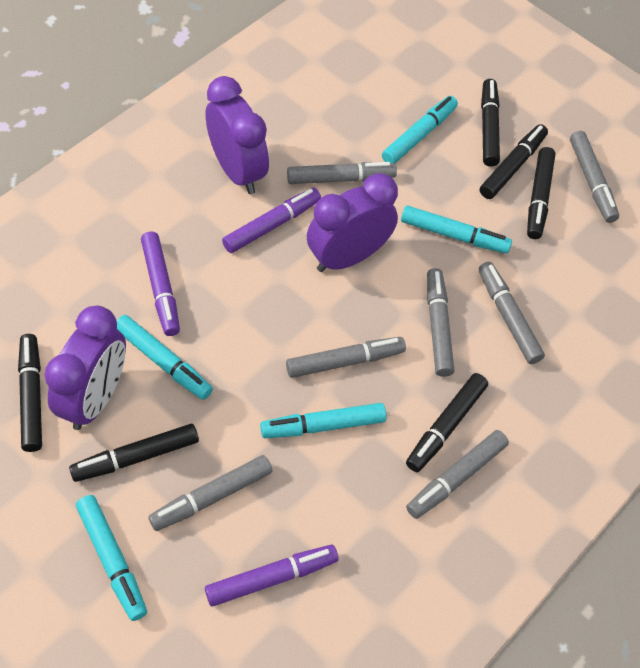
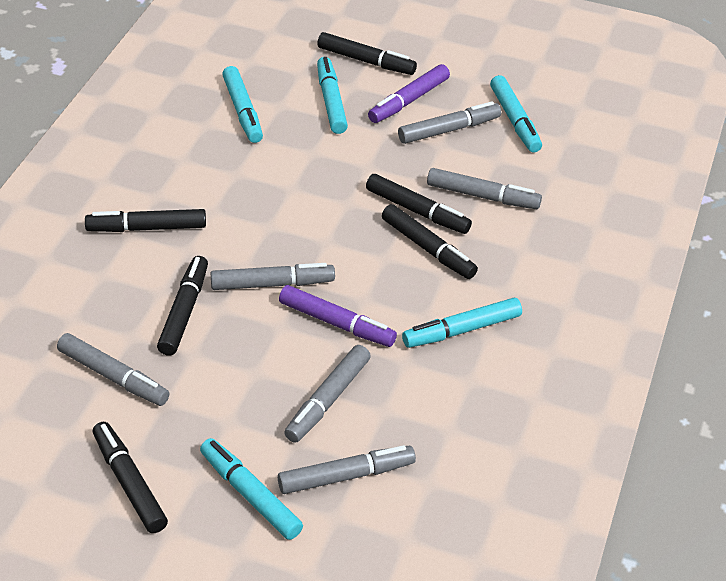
grey marker: 7 -> 6
purple clock: 3 -> 0
purple marker: 3 -> 2

